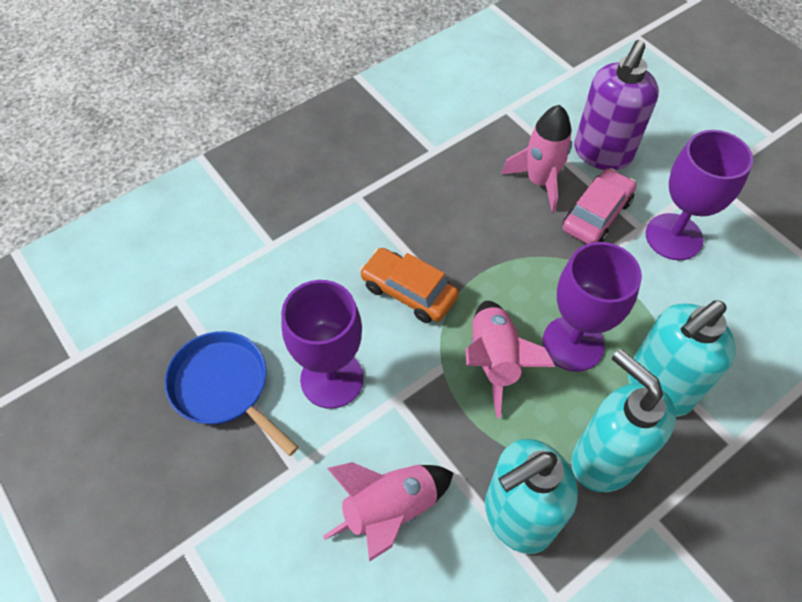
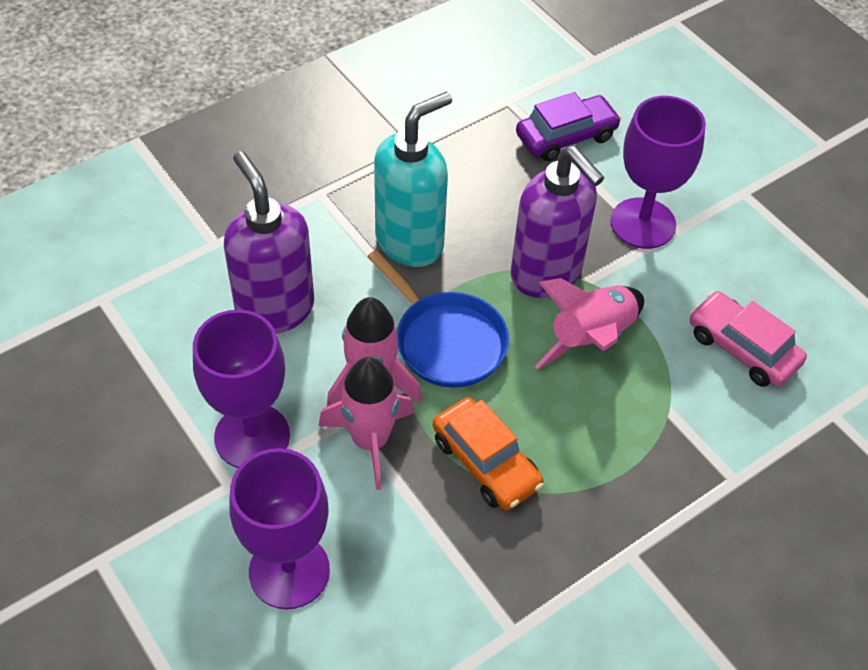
purple car: 0 -> 1
purple soap dispenser: 1 -> 2
turquoise soap dispenser: 3 -> 1

